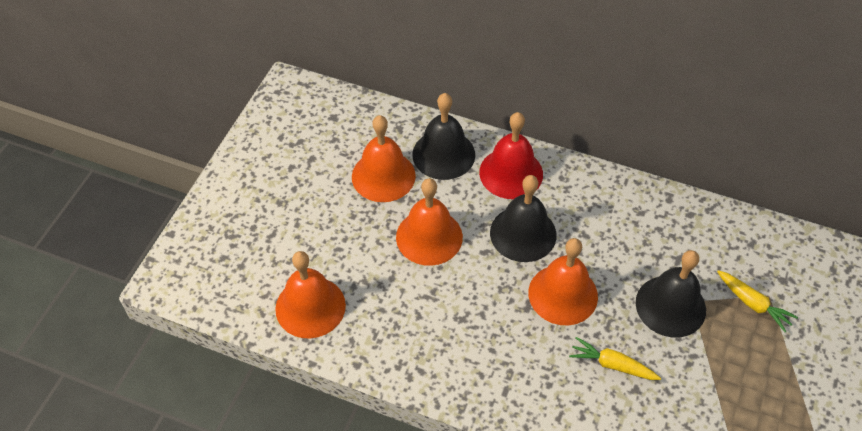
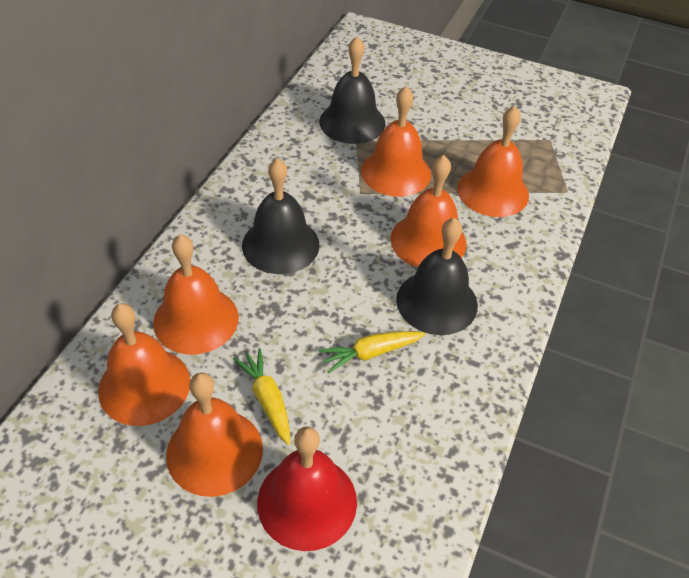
orange bell: 4 -> 6

